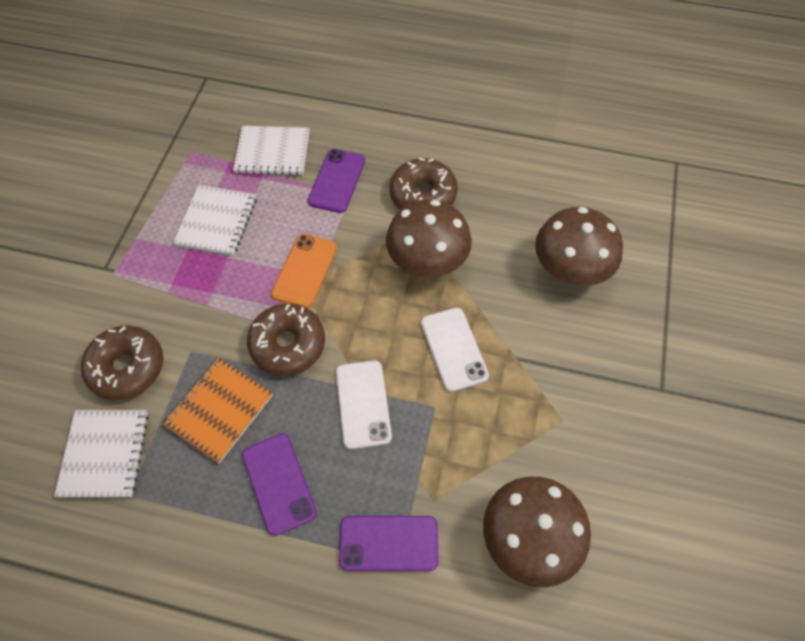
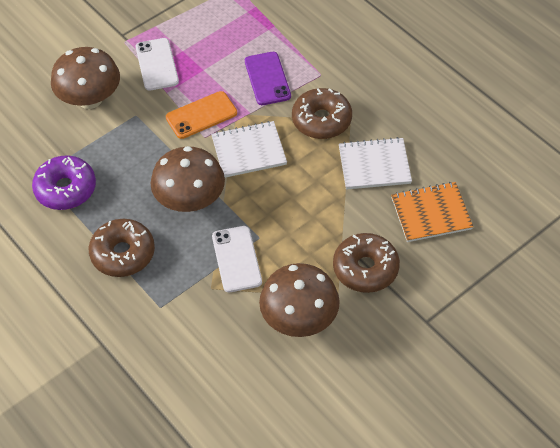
purple donut: 0 -> 1
purple phone: 3 -> 1
white notebook: 3 -> 2

